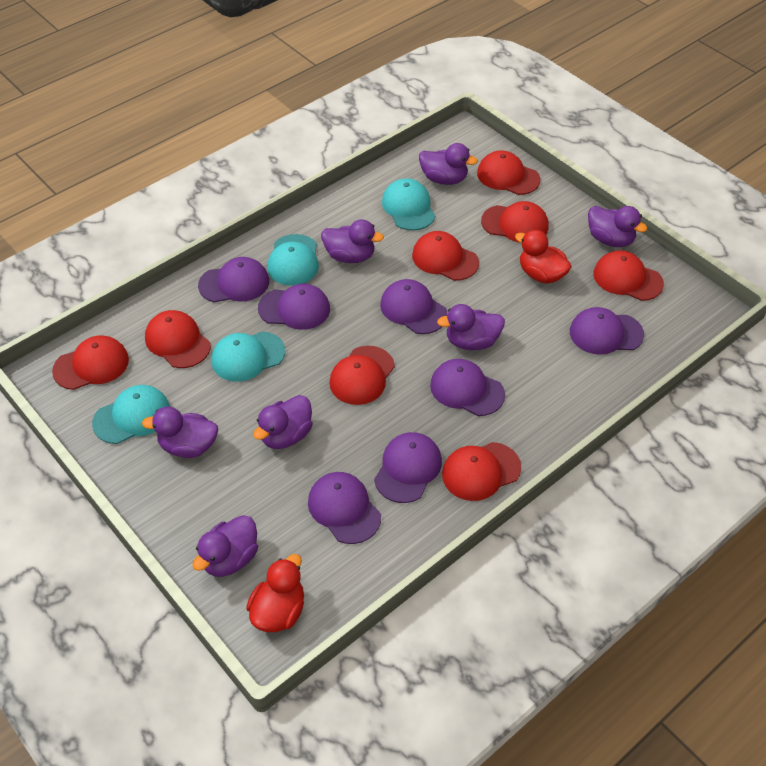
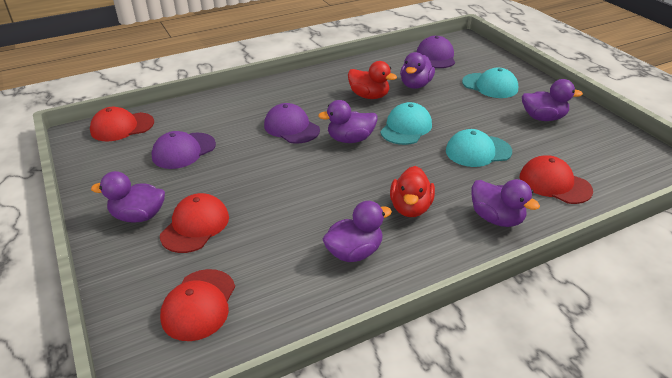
purple cap: 7 -> 3
purple duck: 7 -> 6
red cap: 8 -> 4
turquoise cap: 4 -> 3

